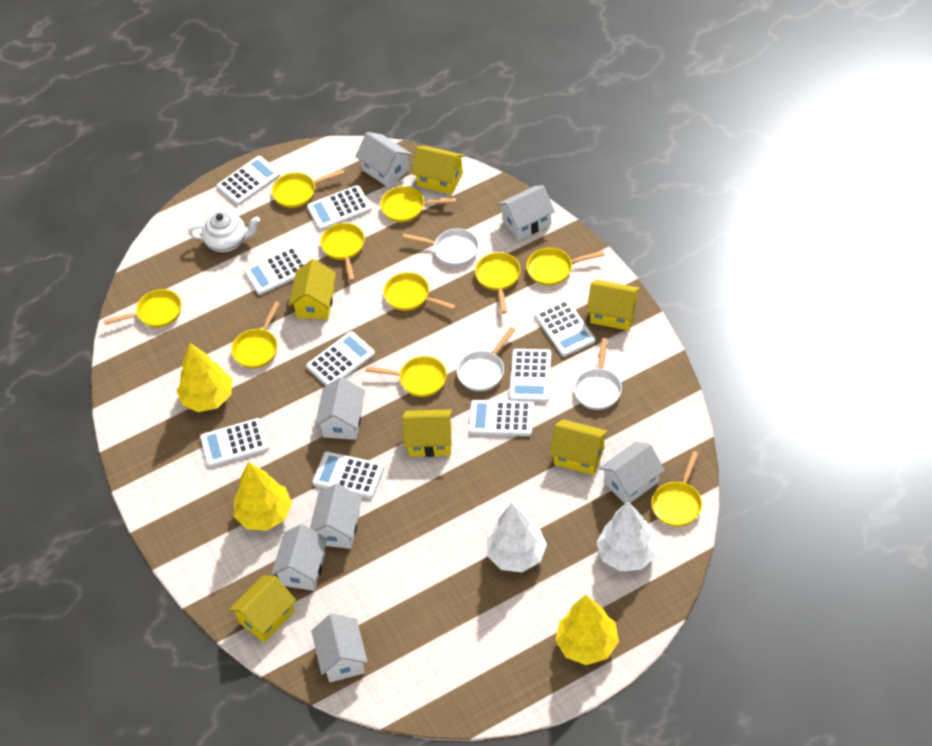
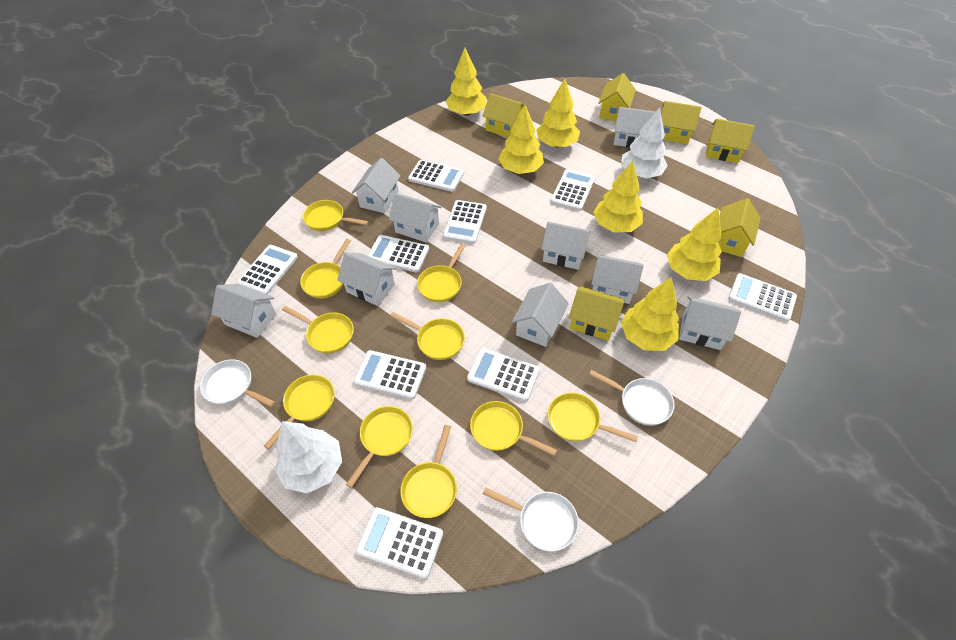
white house: 7 -> 9
white teapot: 1 -> 0
yellow tree: 3 -> 6

